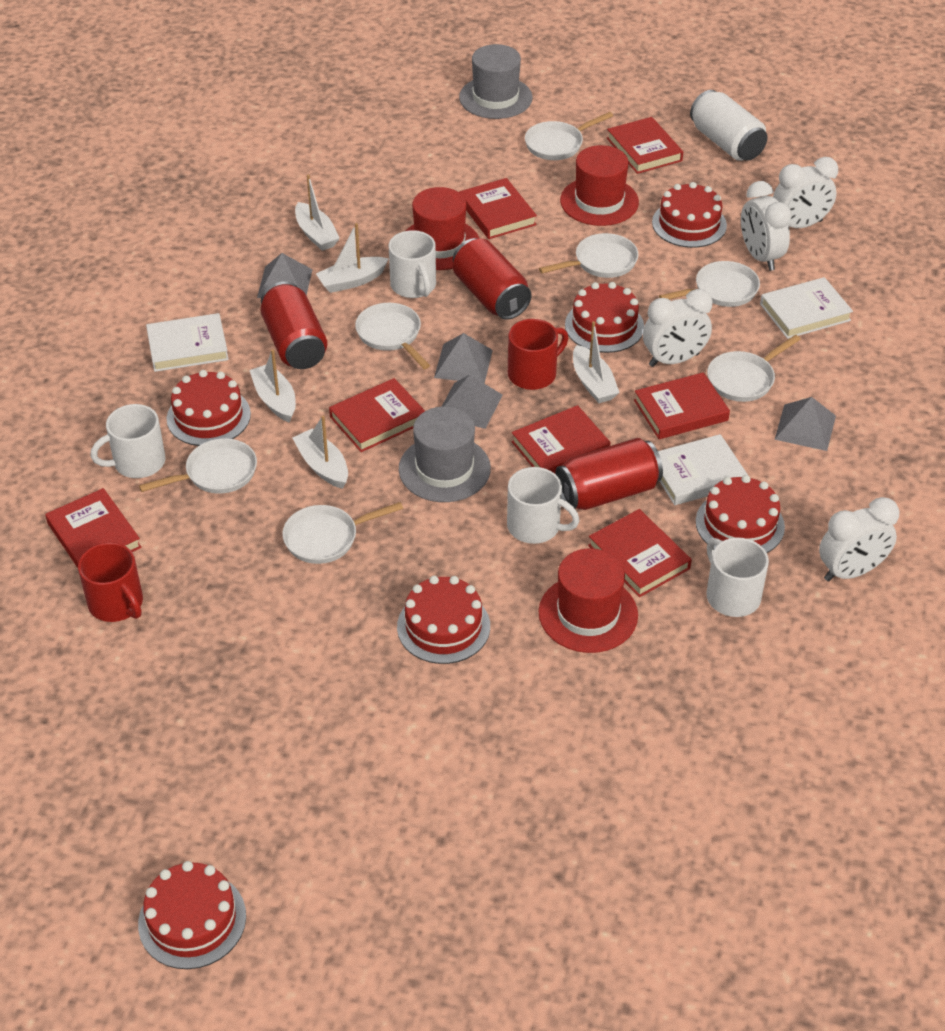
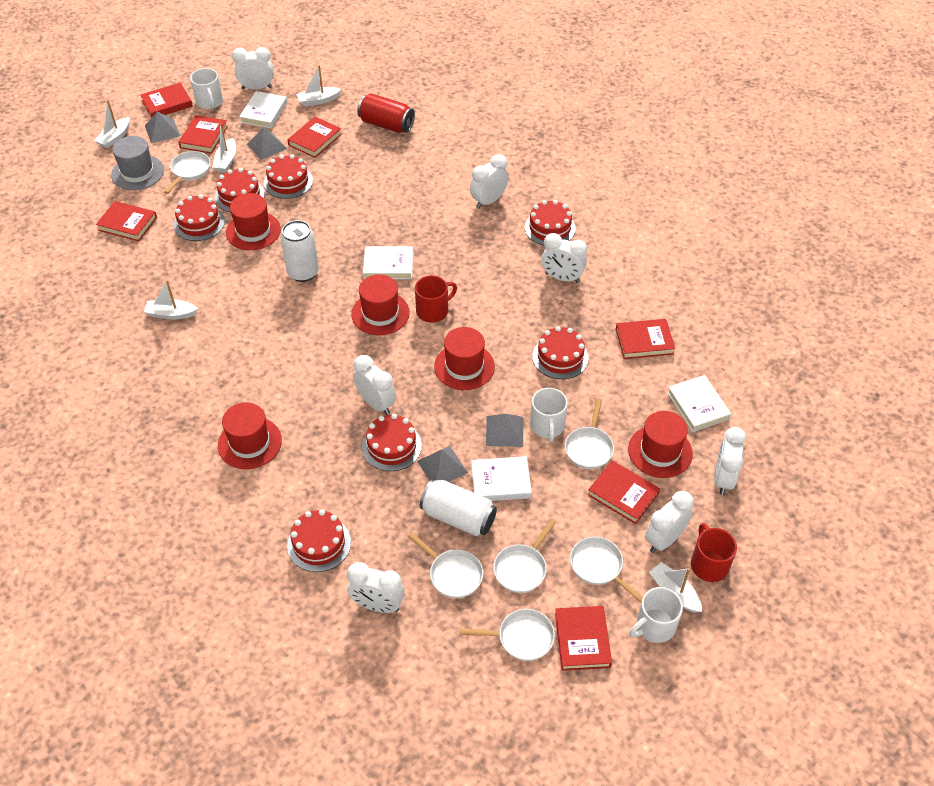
grey hat: 2 -> 1
red cake: 6 -> 7
red can: 3 -> 1
red hat: 3 -> 5
white book: 3 -> 4
white can: 1 -> 2
white clock: 4 -> 7
white mug: 4 -> 3
white pan: 7 -> 6

